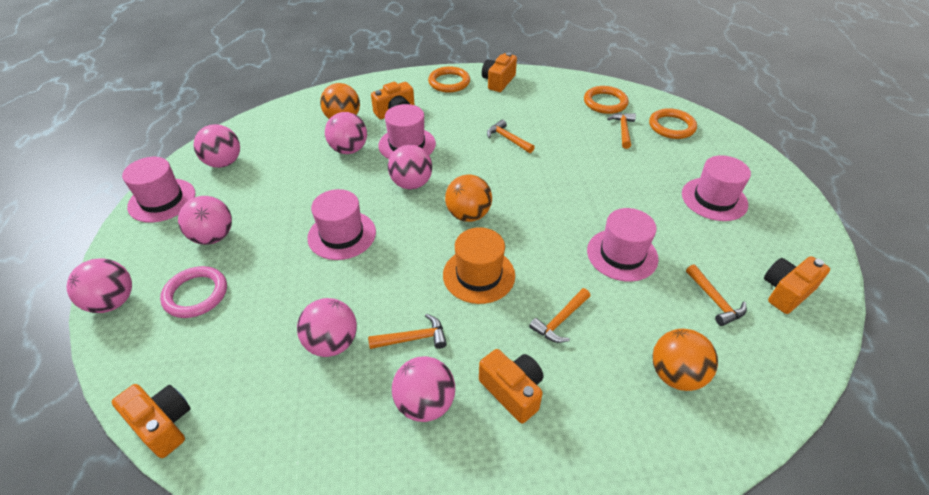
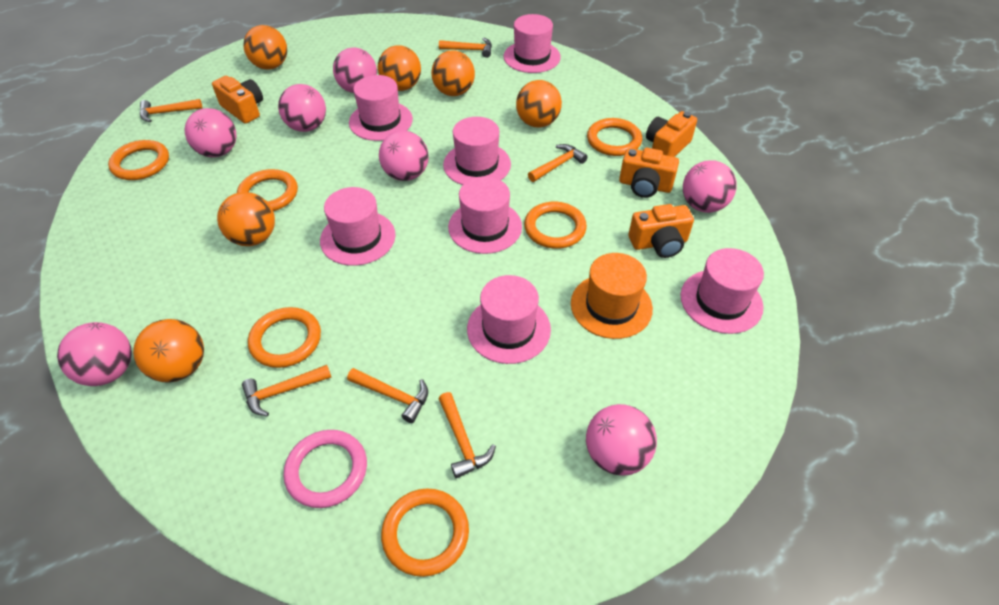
orange ball: 3 -> 6
orange camera: 5 -> 4
orange hammer: 5 -> 6
orange ring: 3 -> 6
pink hat: 5 -> 7

